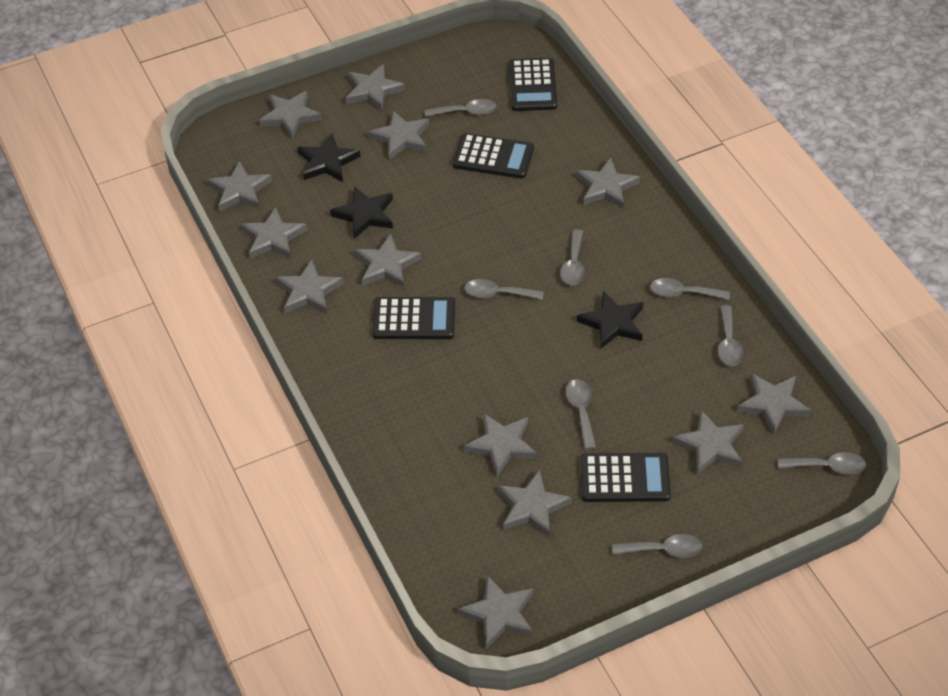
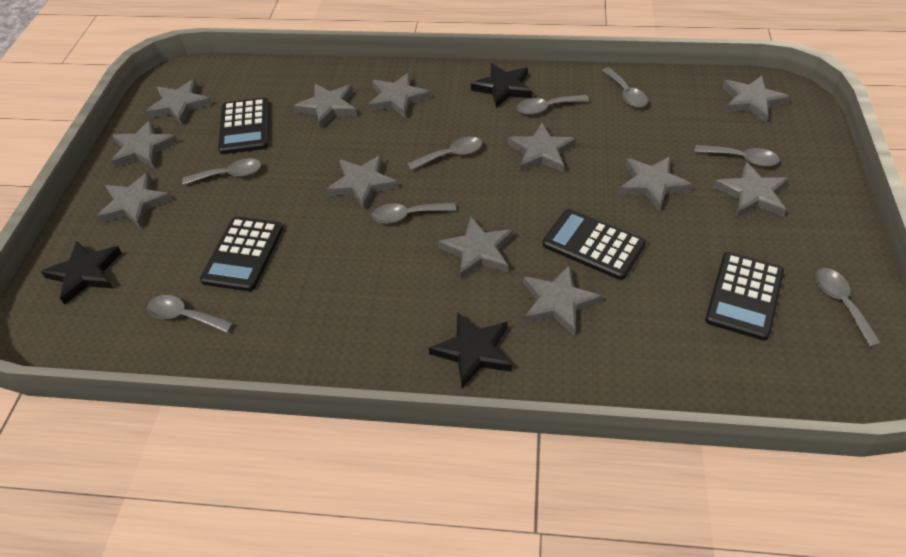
grey star: 13 -> 12

